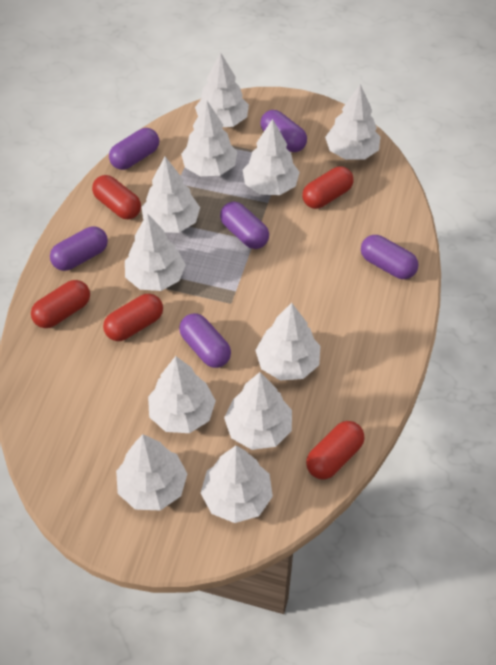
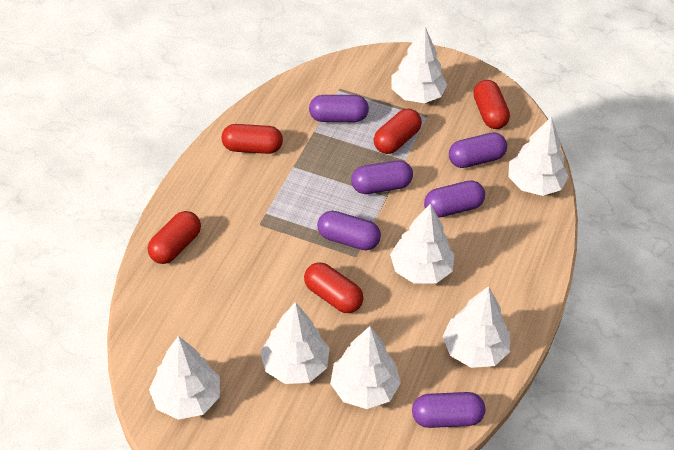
white tree: 11 -> 7

